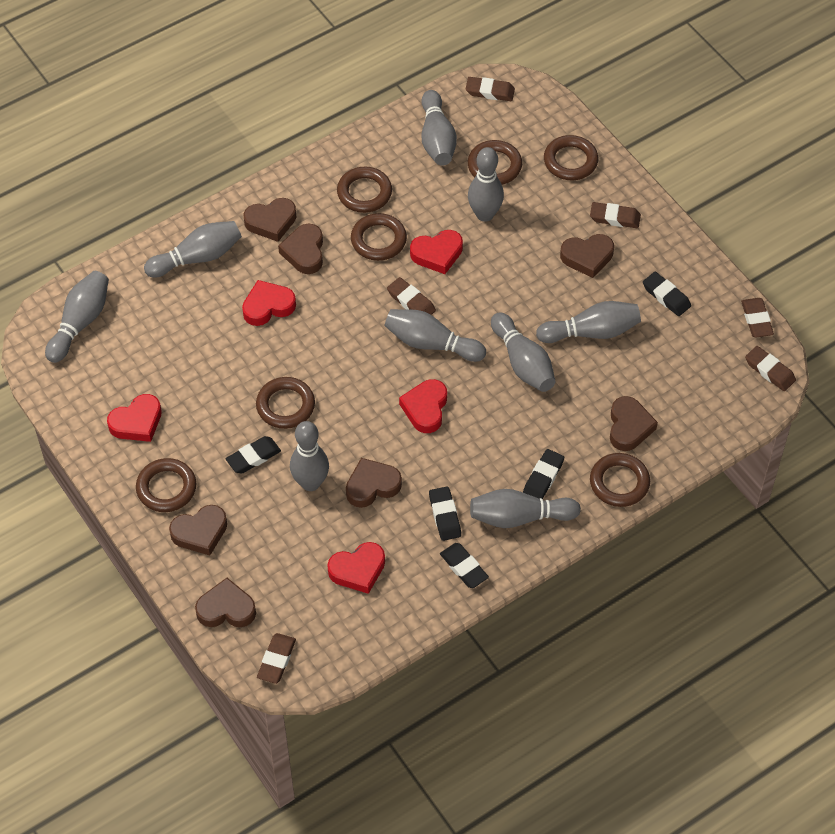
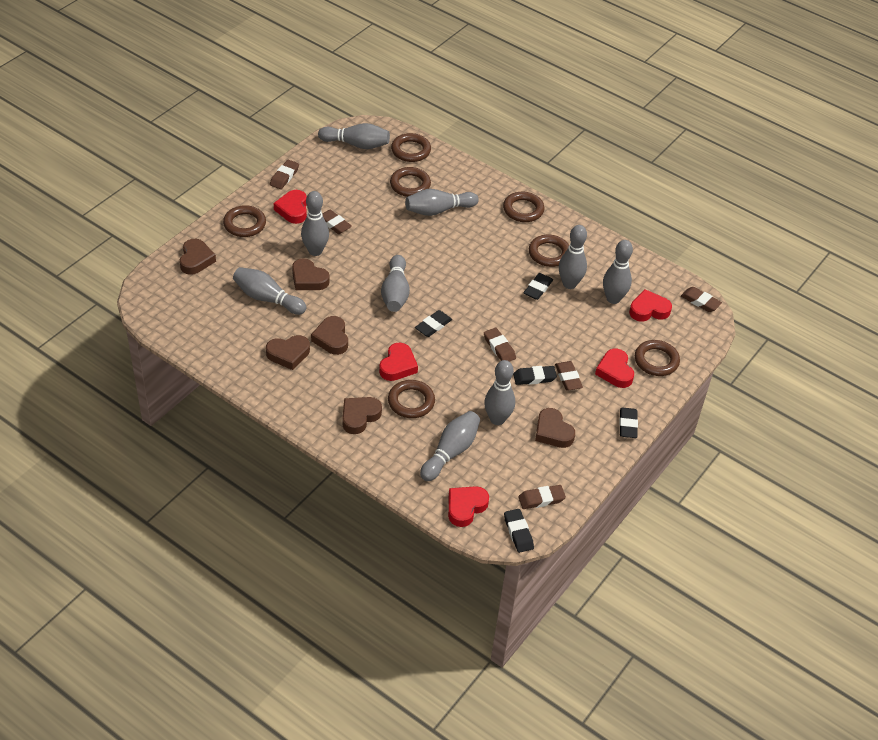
brown heart: 7 -> 6

